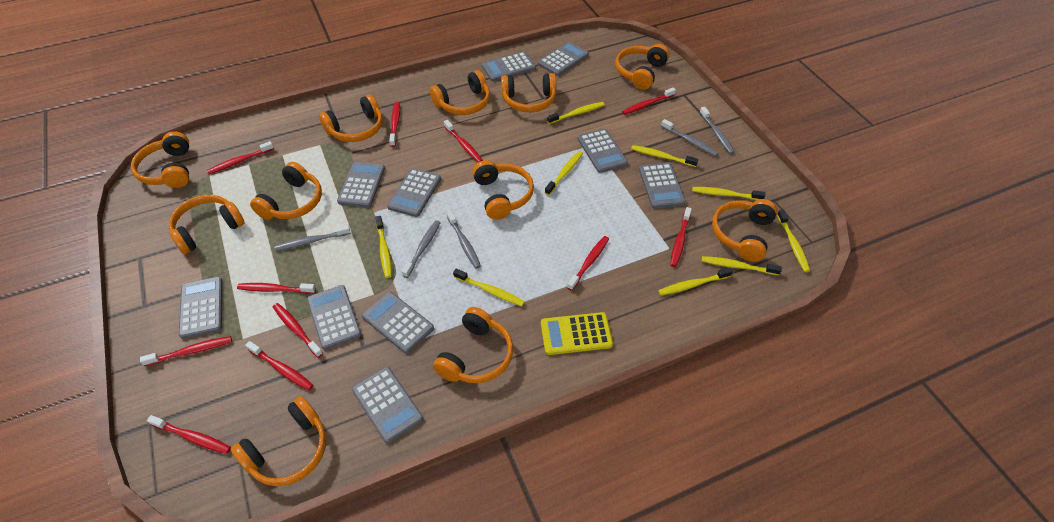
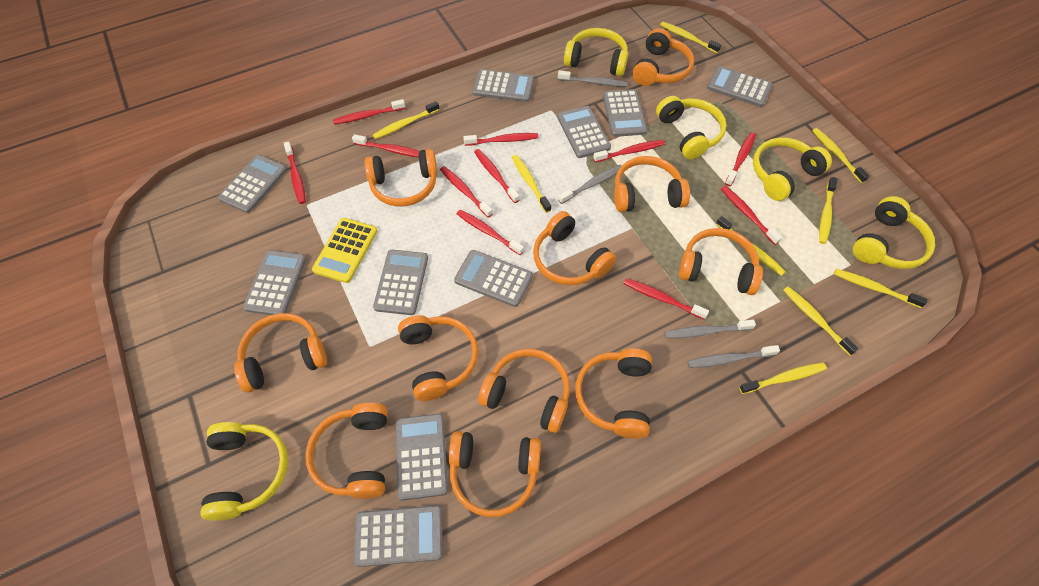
grey toothbrush: 5 -> 4
yellow headphones: 0 -> 5

